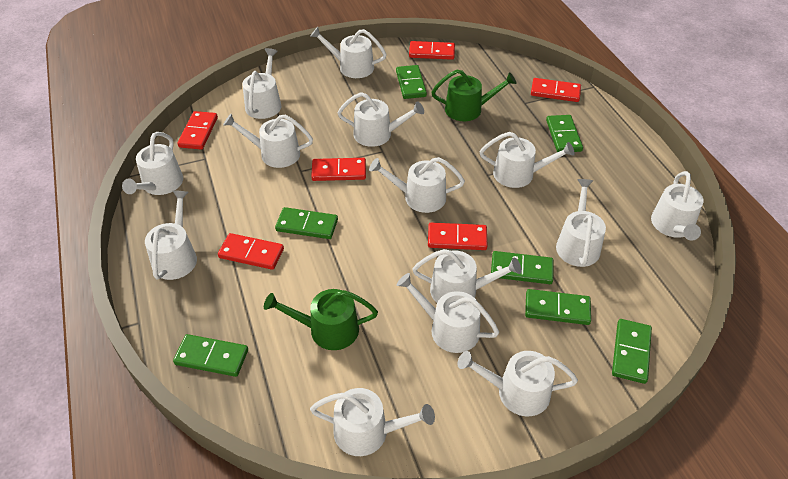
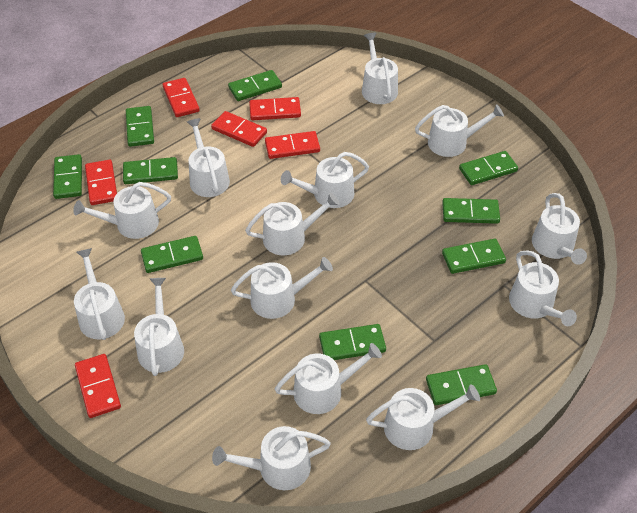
green domino: 7 -> 10
green watering can: 2 -> 0

